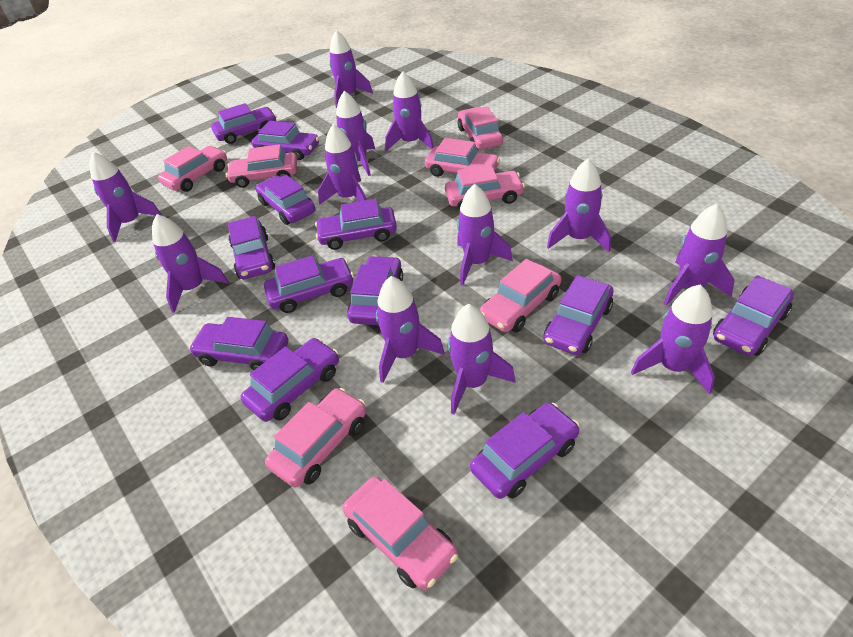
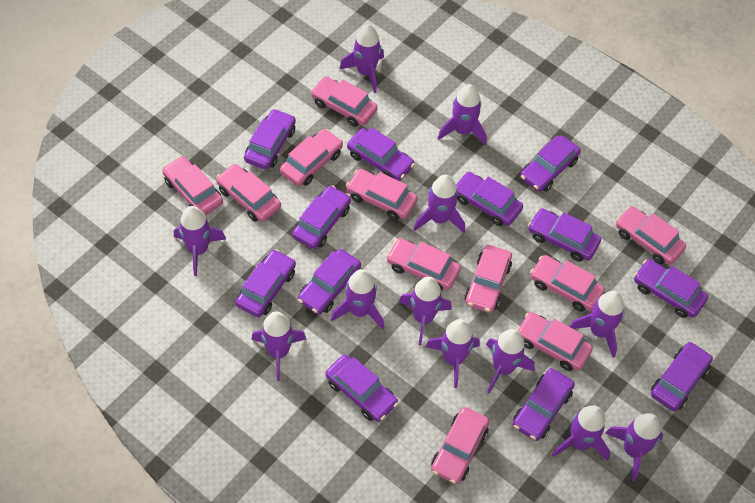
pink car: 8 -> 11

